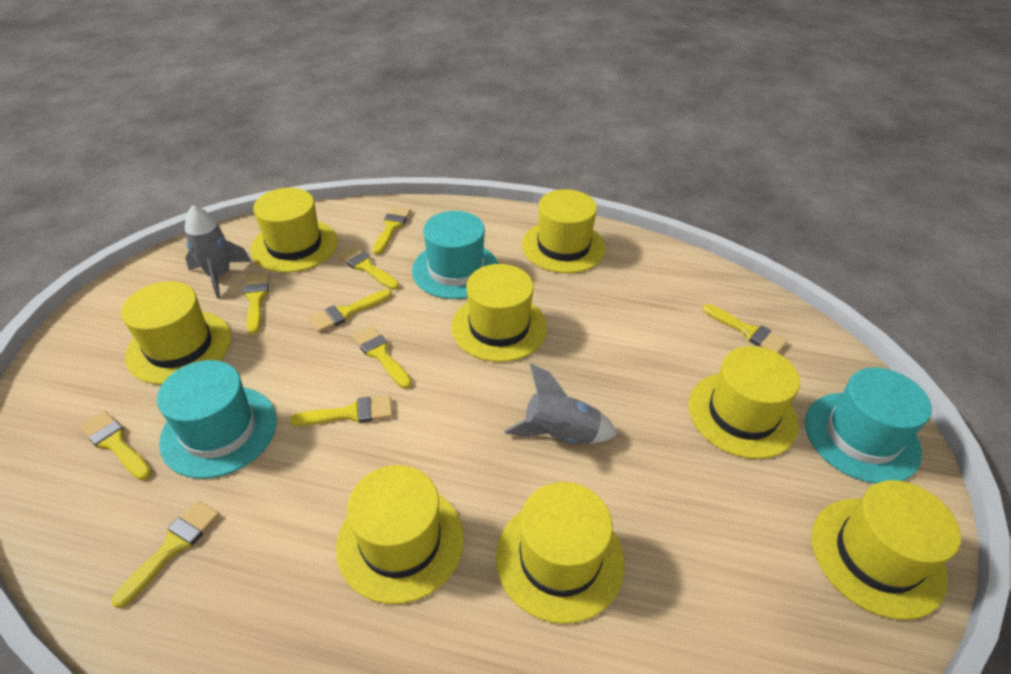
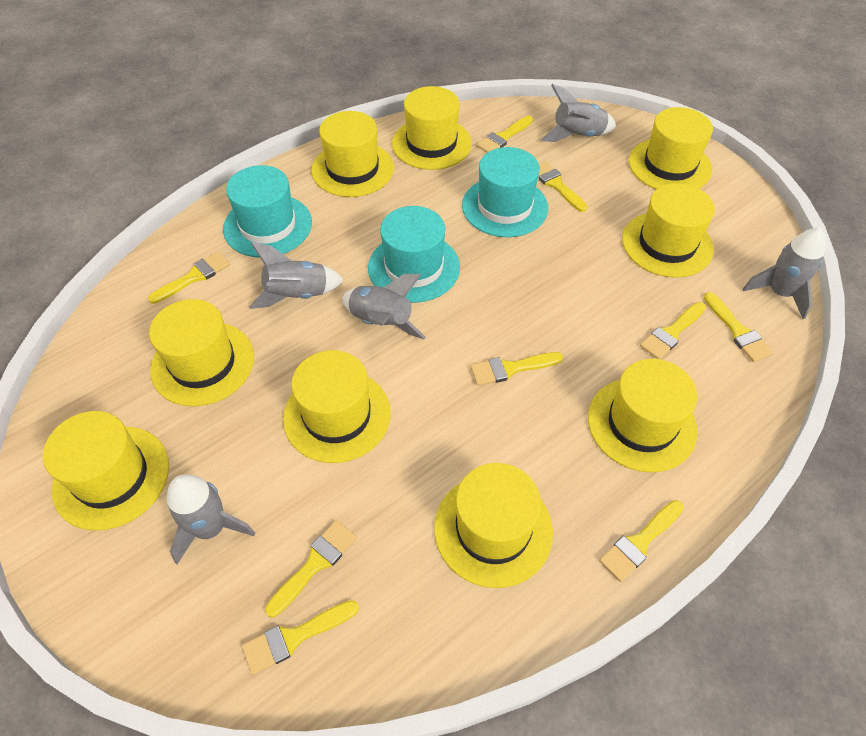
grey rocket: 2 -> 5
yellow hat: 8 -> 9

